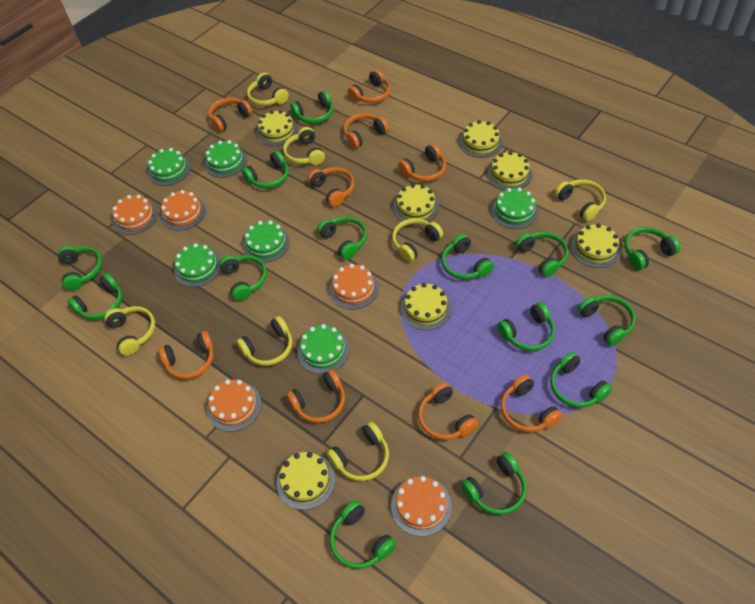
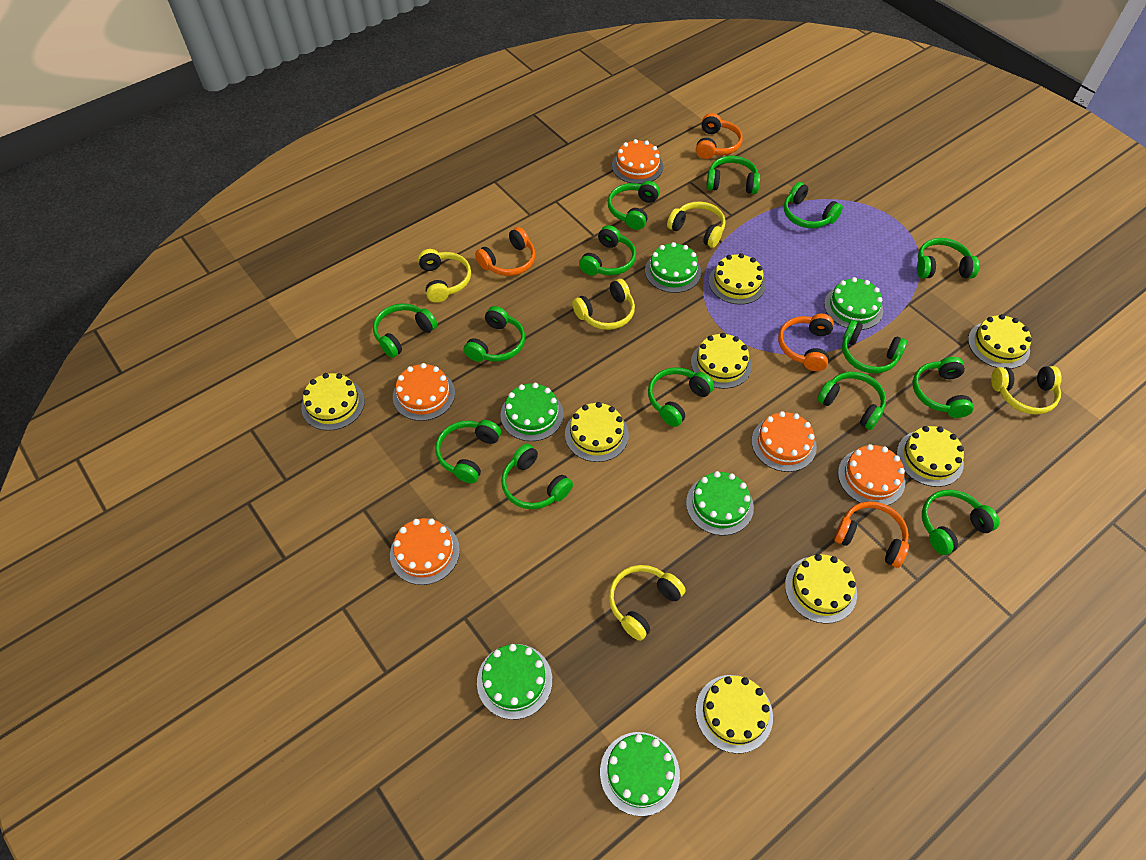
orange headphones: 9 -> 4
yellow cake: 7 -> 8
yellow headphones: 7 -> 5

